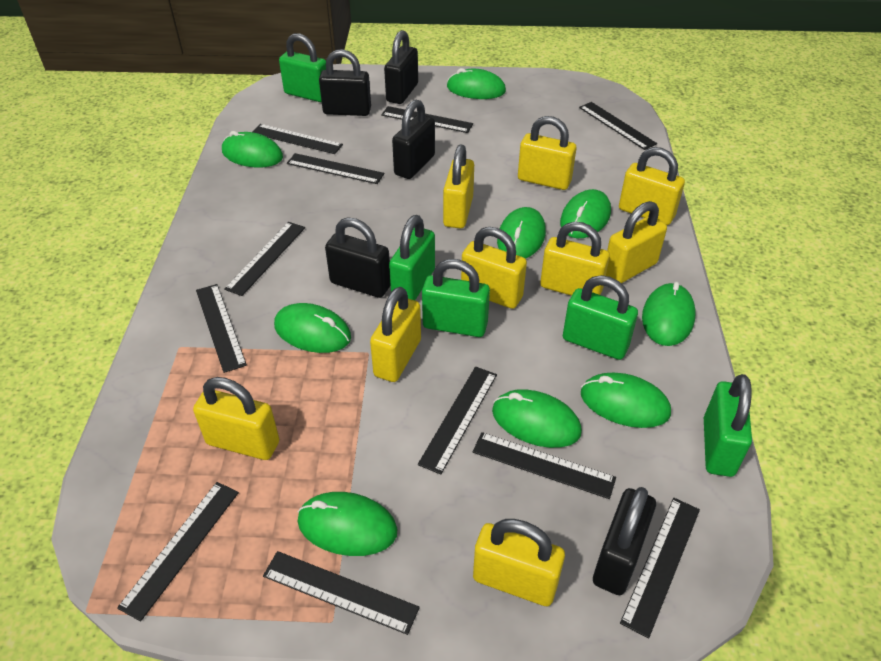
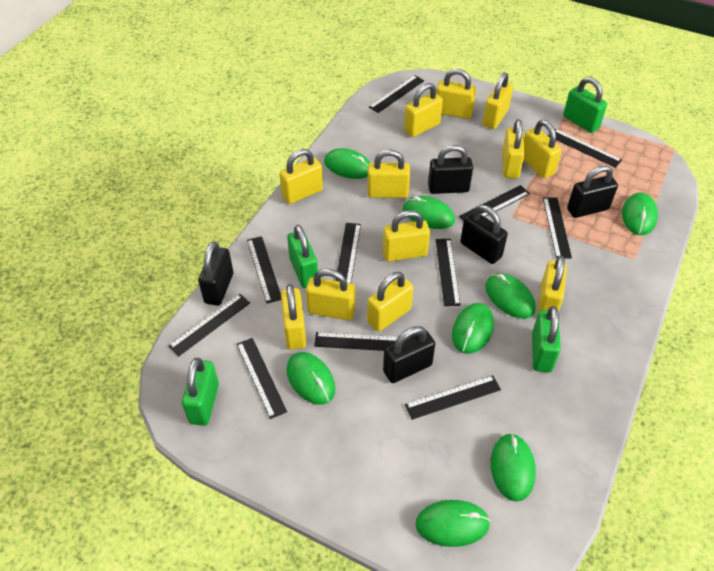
green mouse: 9 -> 8
green padlock: 5 -> 4
yellow padlock: 9 -> 12

